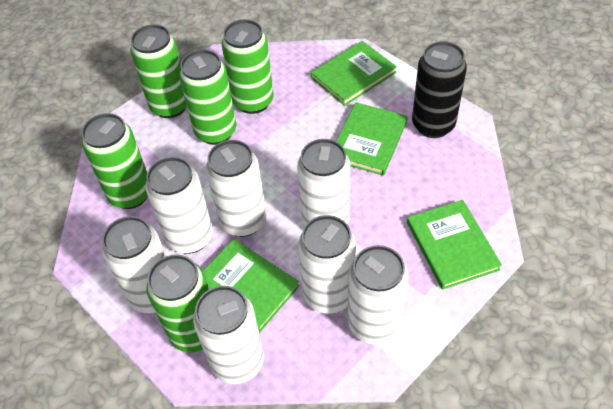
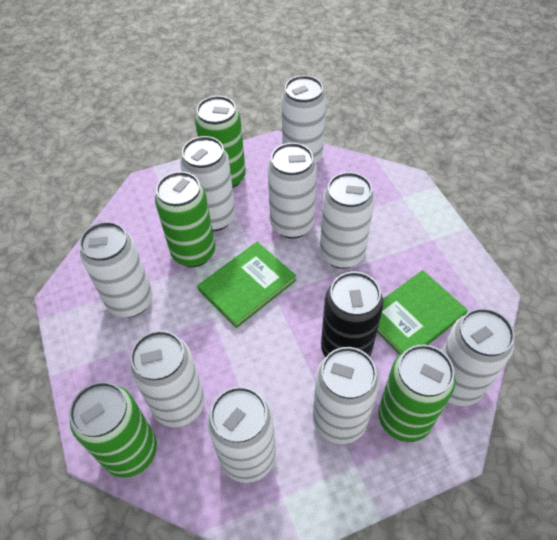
green book: 4 -> 2
green can: 5 -> 4
white can: 7 -> 9

